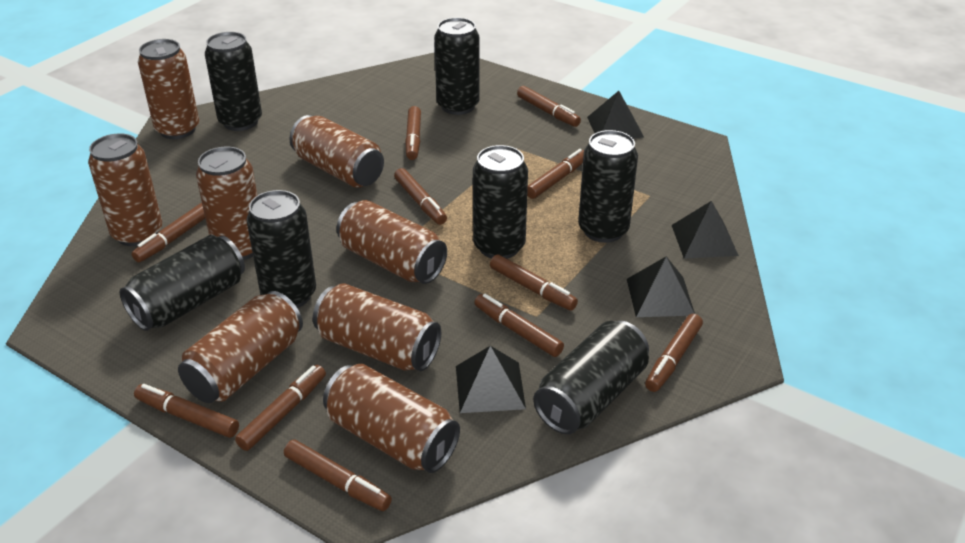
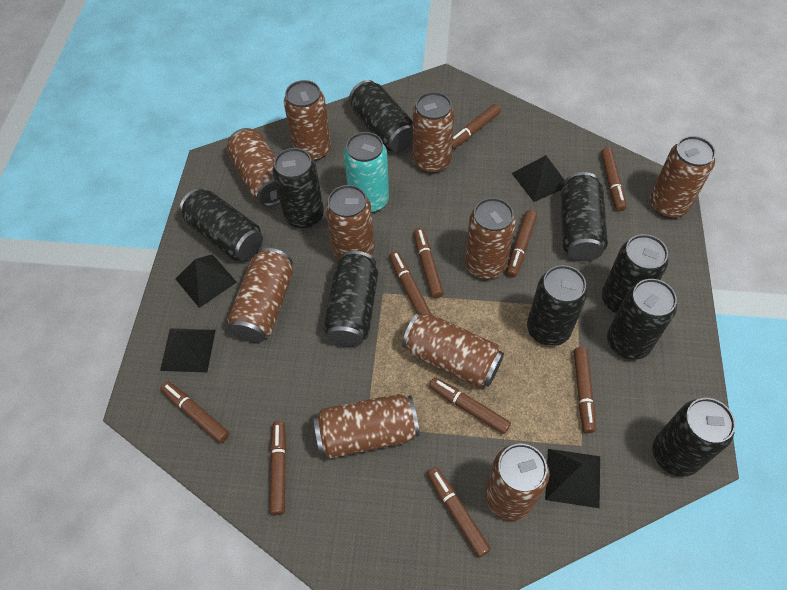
black can: 7 -> 9
brown can: 8 -> 10
brown marker: 11 -> 10
turquoise can: 0 -> 1

